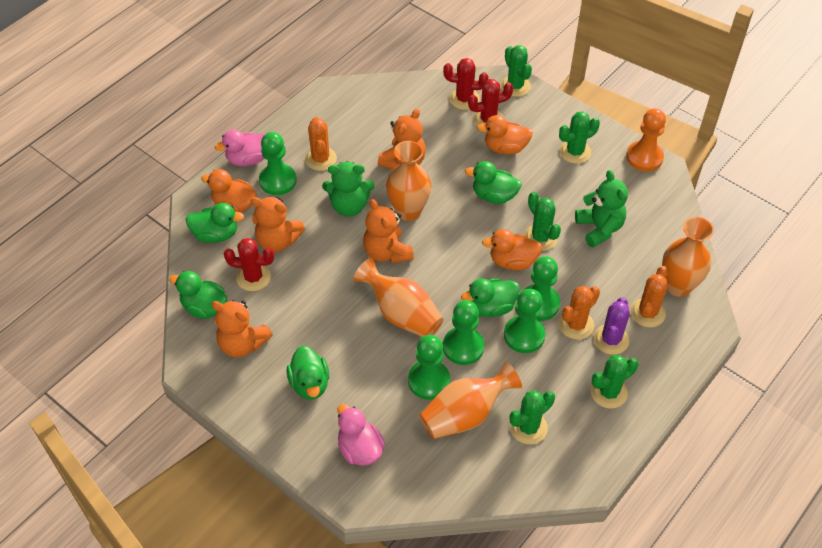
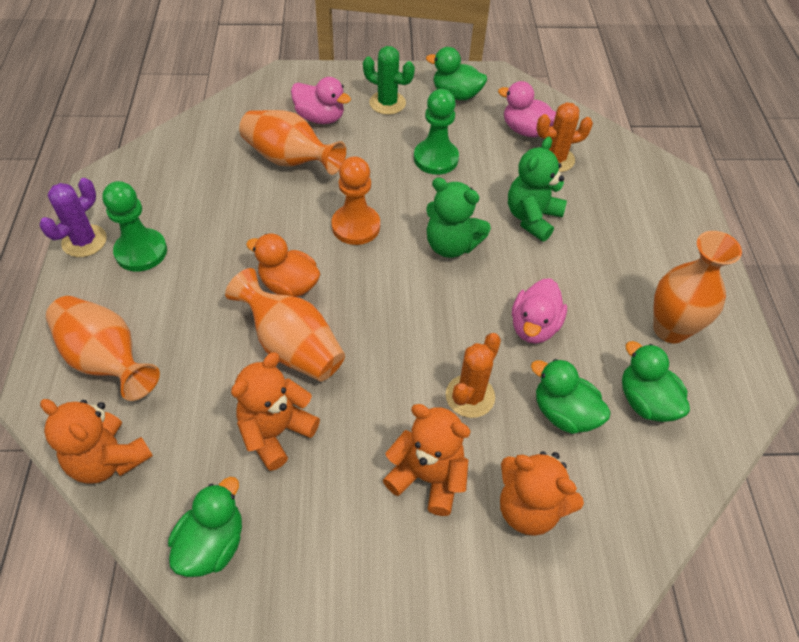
green cactus: 5 -> 1
green duck: 5 -> 4
green pawn: 5 -> 2
orange cactus: 3 -> 2
orange duck: 3 -> 1
pink duck: 2 -> 3
red cactus: 3 -> 0

